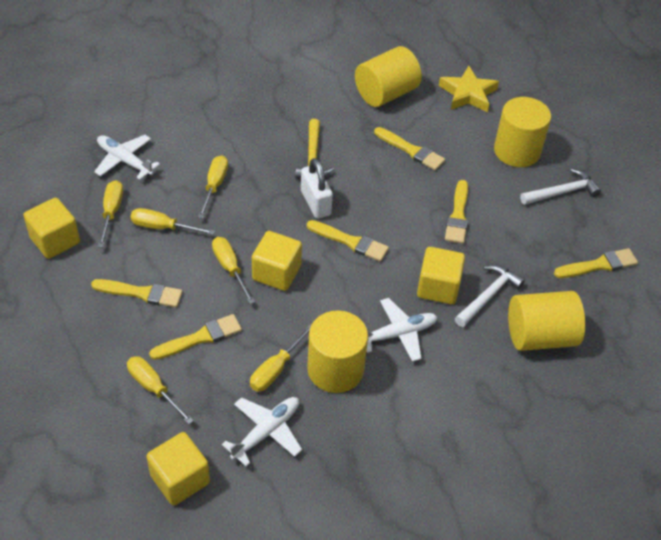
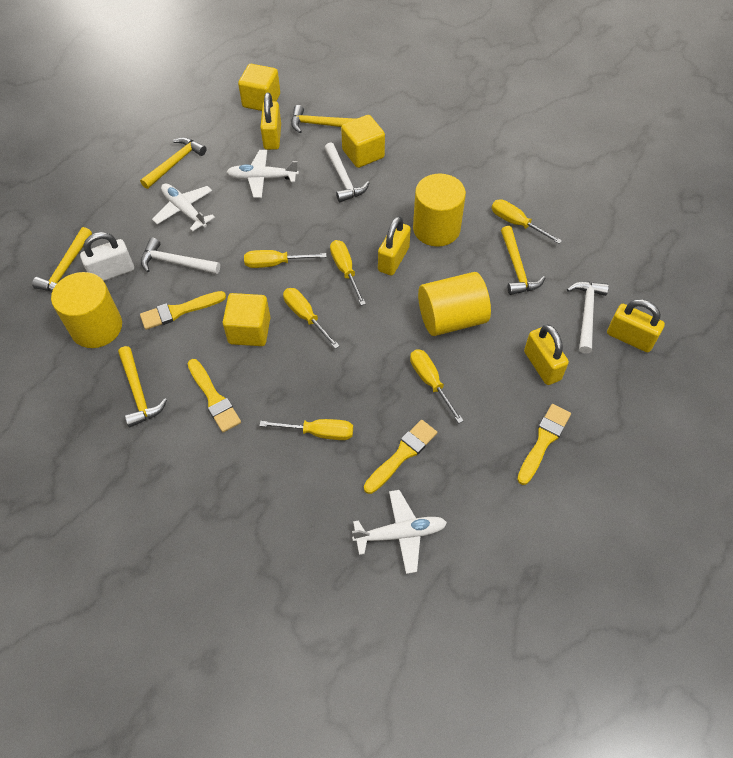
white hammer: 2 -> 3
yellow brush: 6 -> 4
yellow cube: 4 -> 3
yellow cylinder: 4 -> 3
yellow hammer: 1 -> 5
yellow padlock: 0 -> 4
yellow star: 1 -> 0

